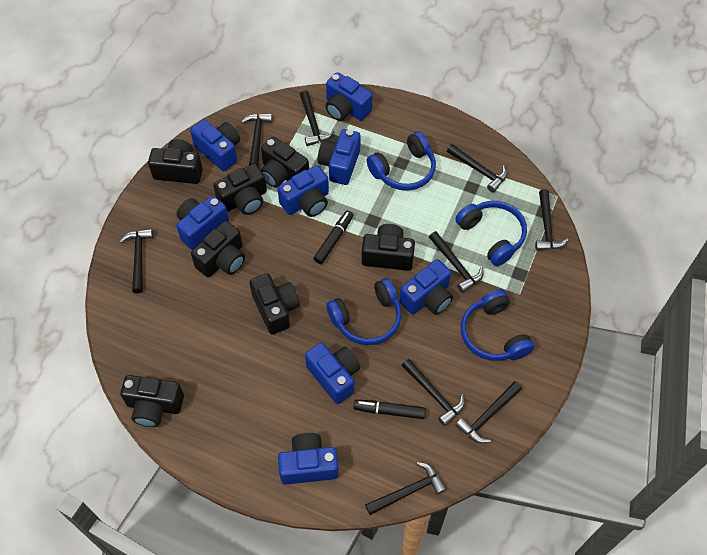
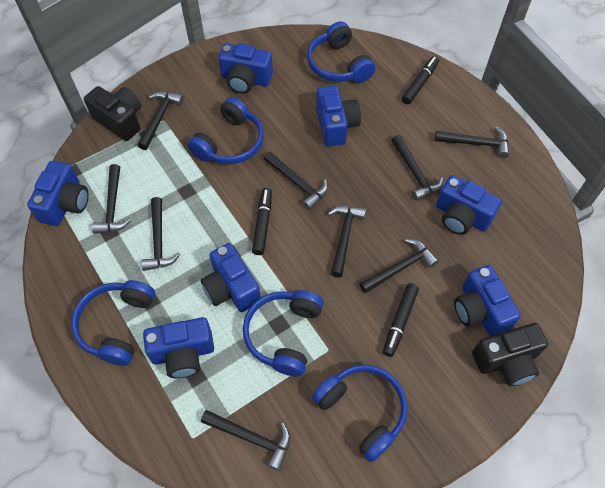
black camera: 7 -> 2
black marker: 2 -> 3
blue camera: 8 -> 7
blue headphones: 4 -> 5

